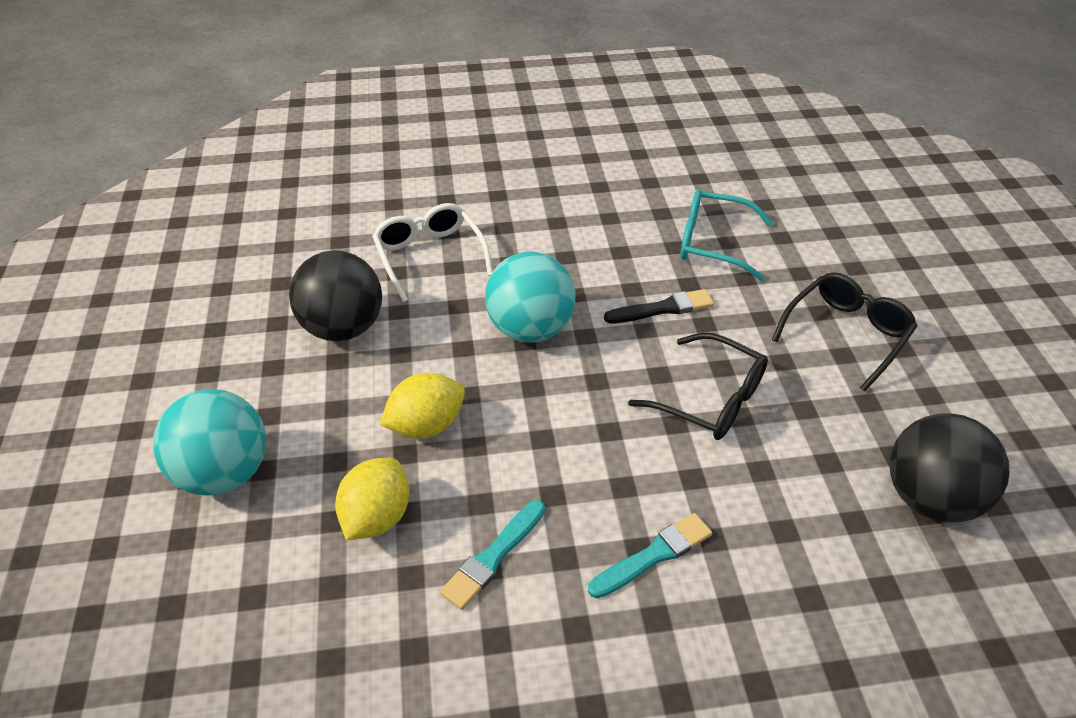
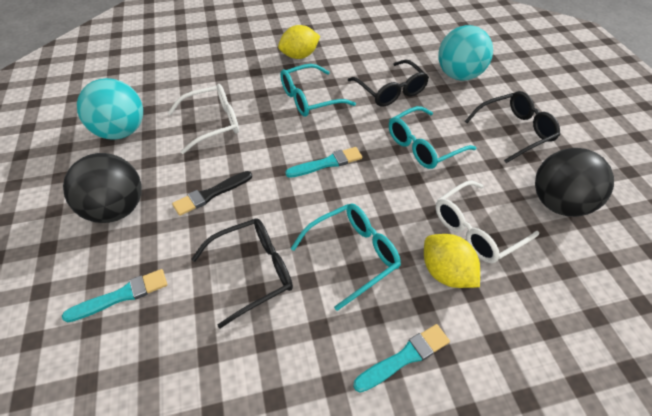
black glasses: 2 -> 3
turquoise brush: 2 -> 3
turquoise glasses: 1 -> 3
white glasses: 1 -> 2

